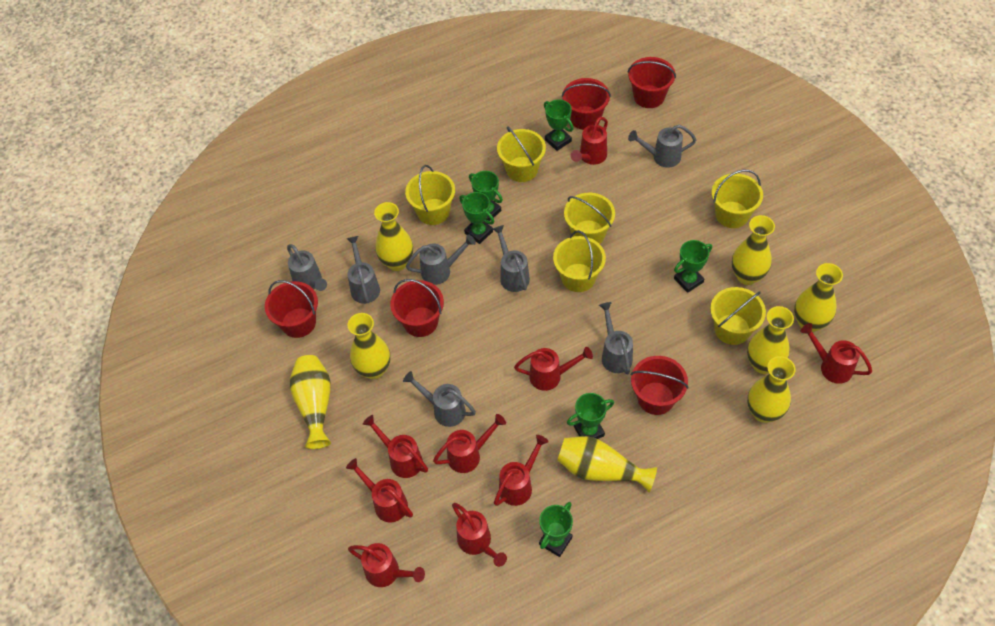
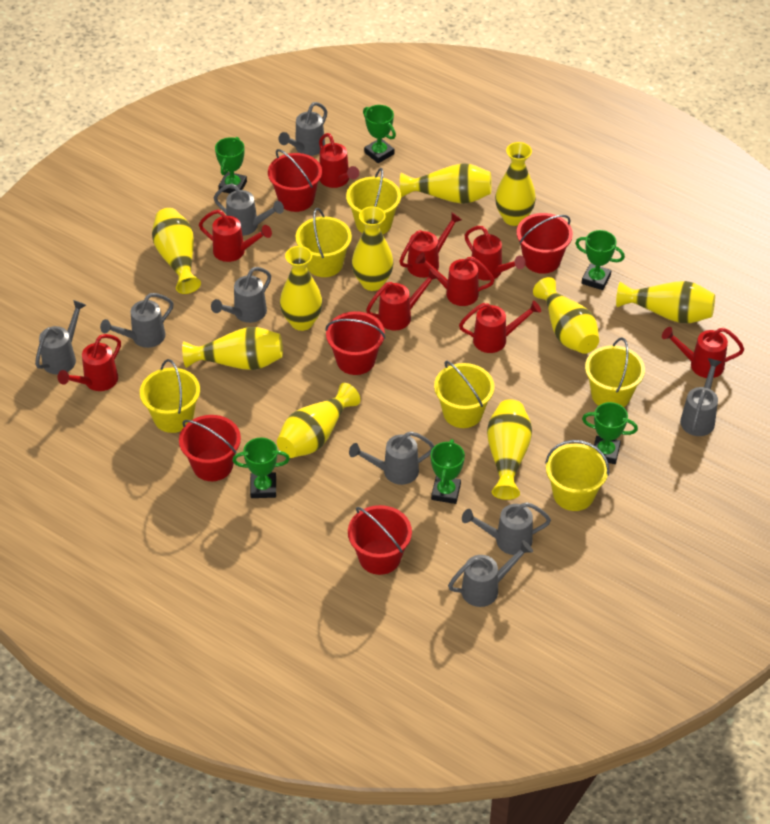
grey watering can: 7 -> 9
yellow vase: 8 -> 10

